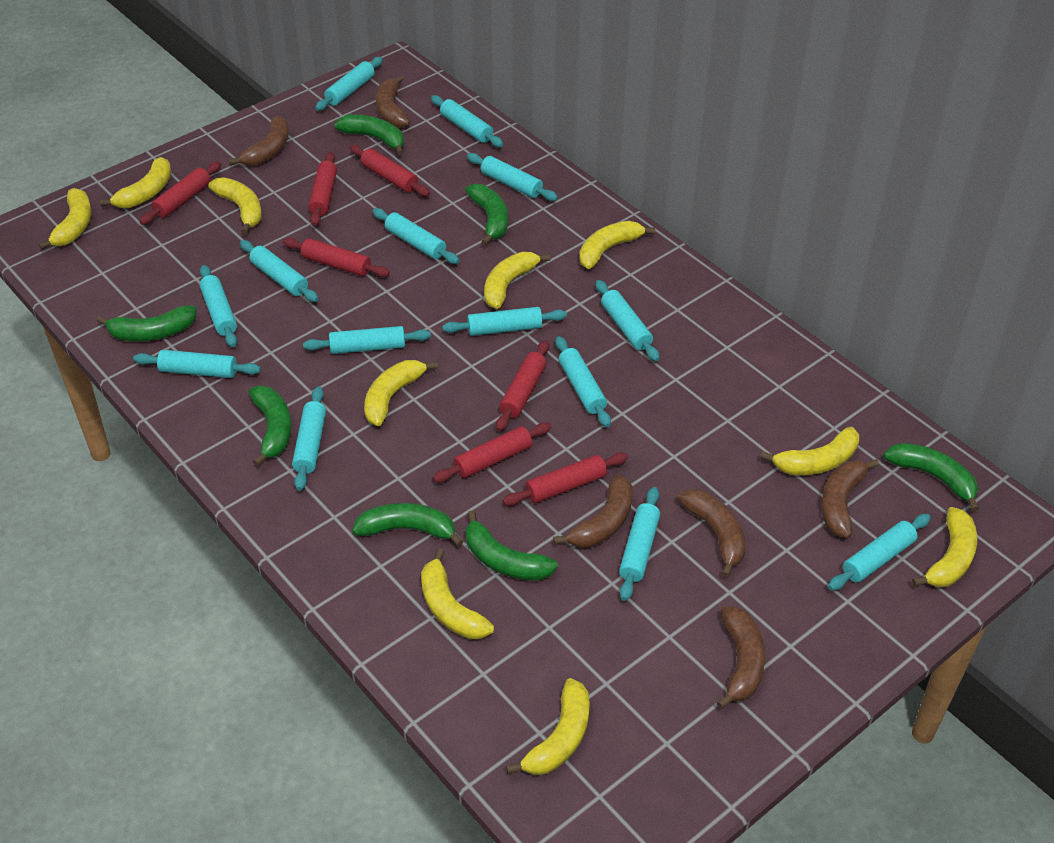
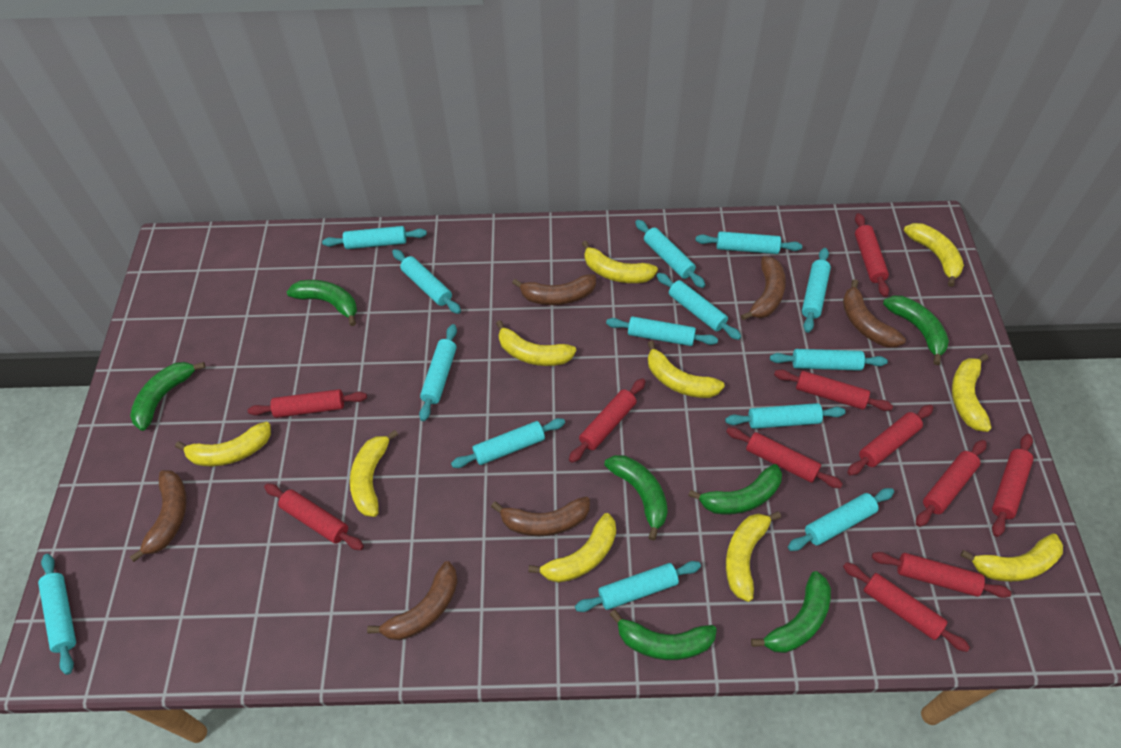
red rolling pin: 7 -> 11

